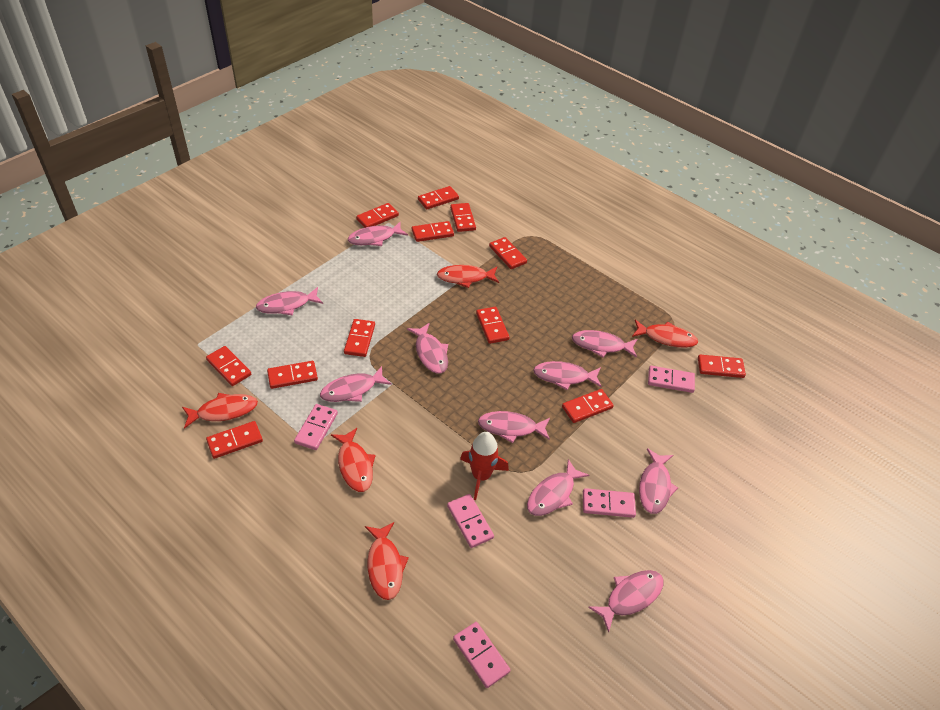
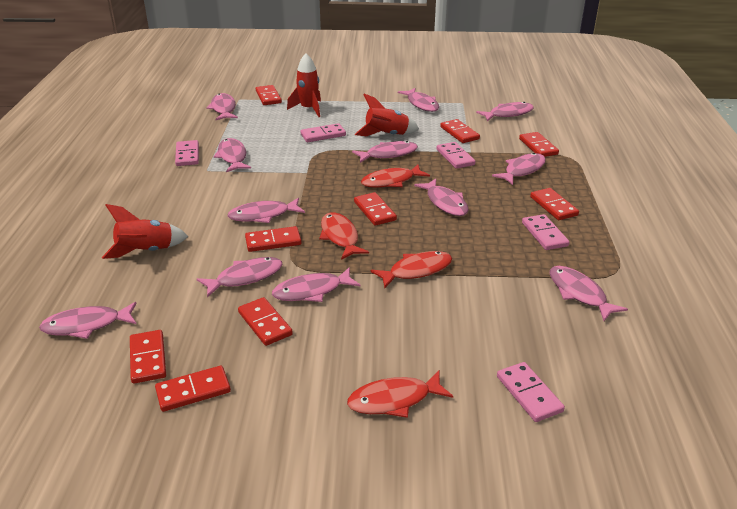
pink fish: 10 -> 12
red domino: 12 -> 9
red fish: 5 -> 4
red rocket: 1 -> 3

